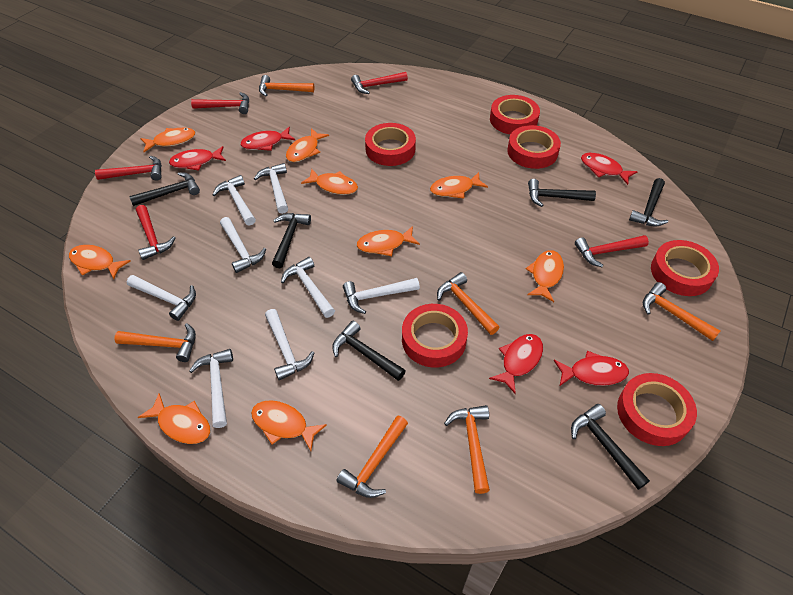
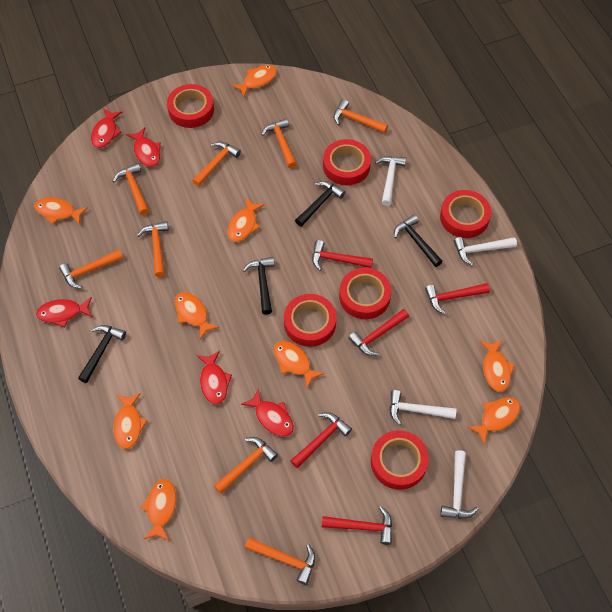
black hammer: 6 -> 4
orange hammer: 6 -> 8
white hammer: 8 -> 4

